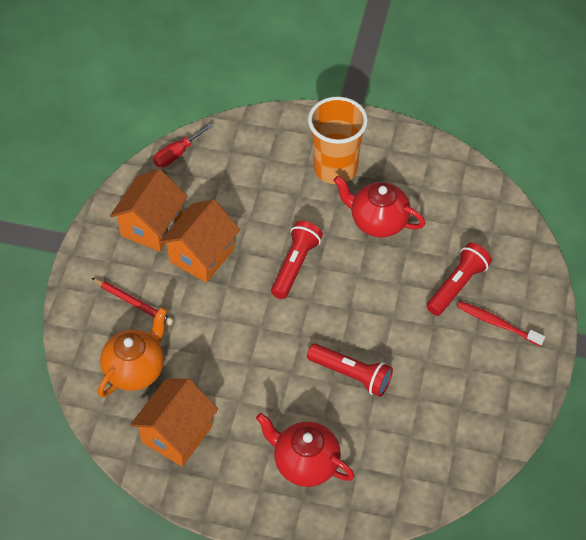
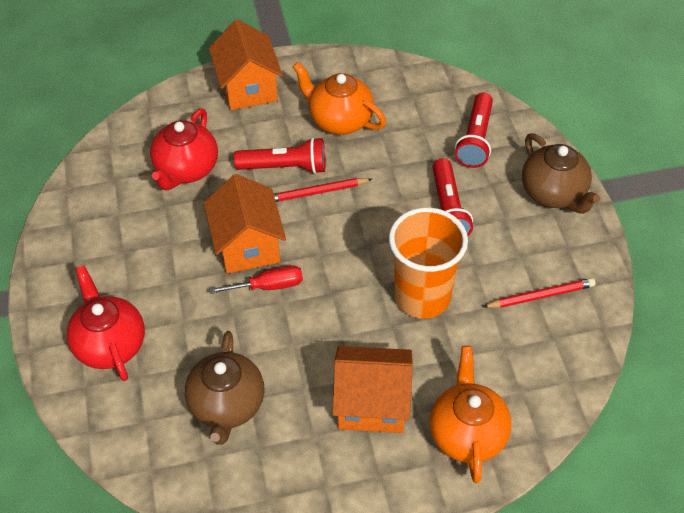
brown teapot: 0 -> 2
orange teapot: 1 -> 2
red pencil: 1 -> 2
red toothbrush: 1 -> 0

